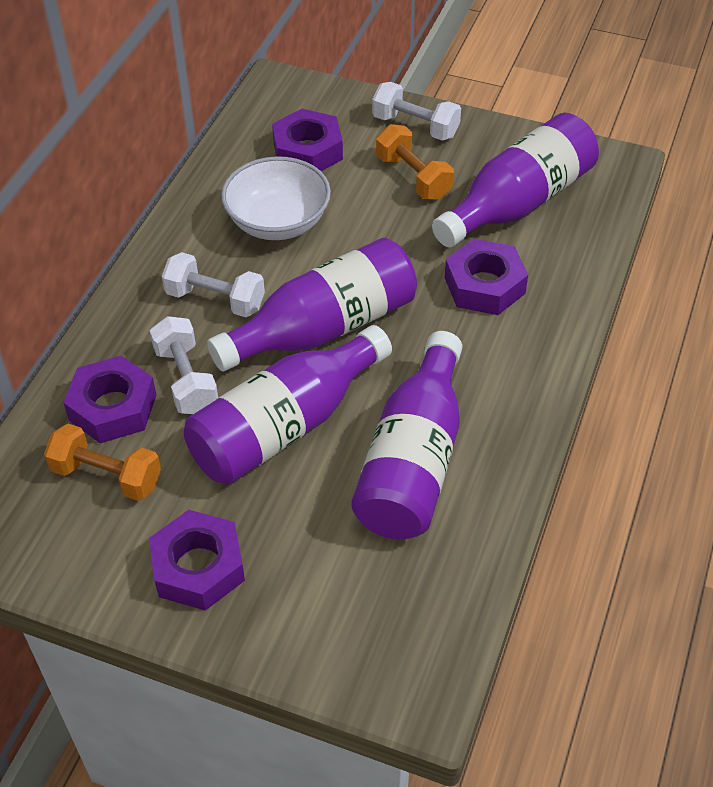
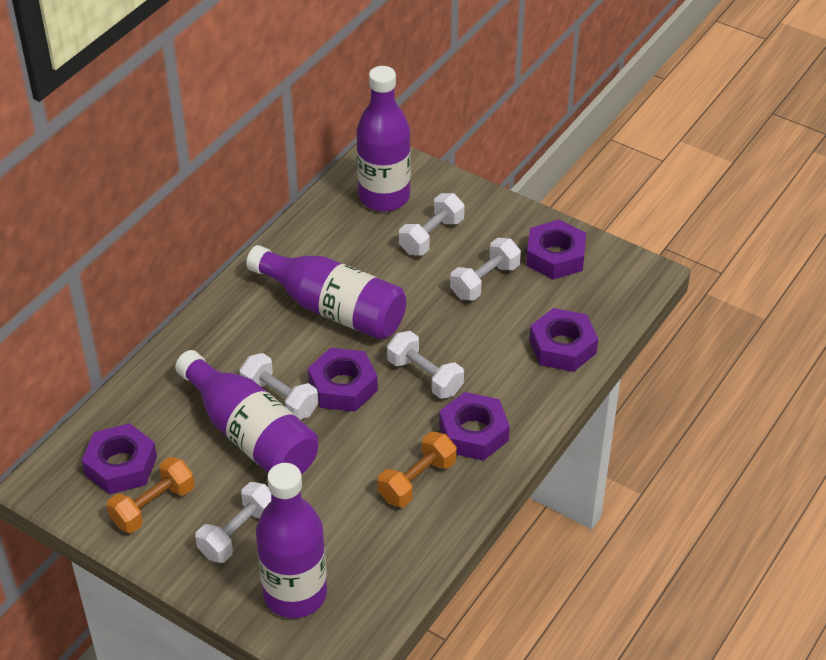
purple nut: 4 -> 5
white bowl: 1 -> 0
white dumbbell: 3 -> 5

